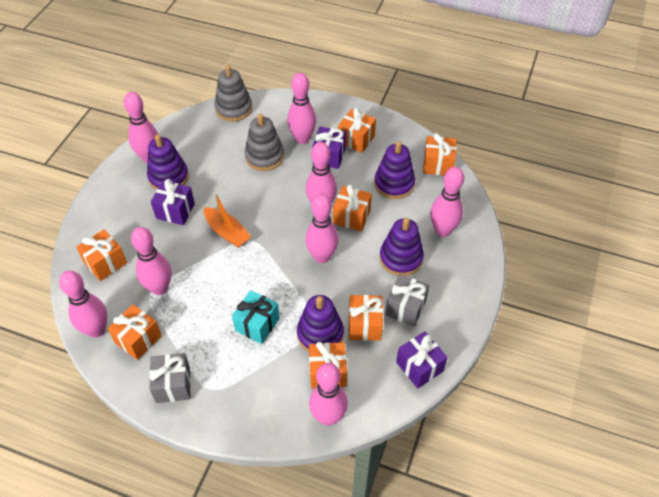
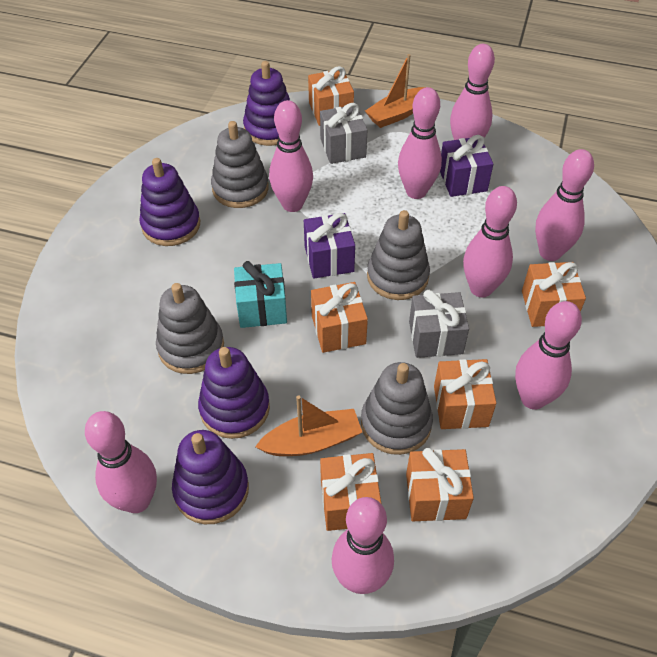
grey stacking toy: 2 -> 4
orange boat: 1 -> 2
orange gift: 7 -> 6
purple gift: 3 -> 2

